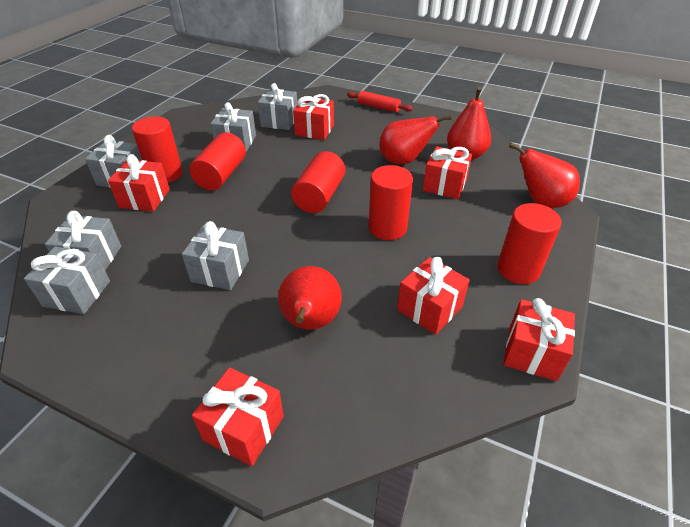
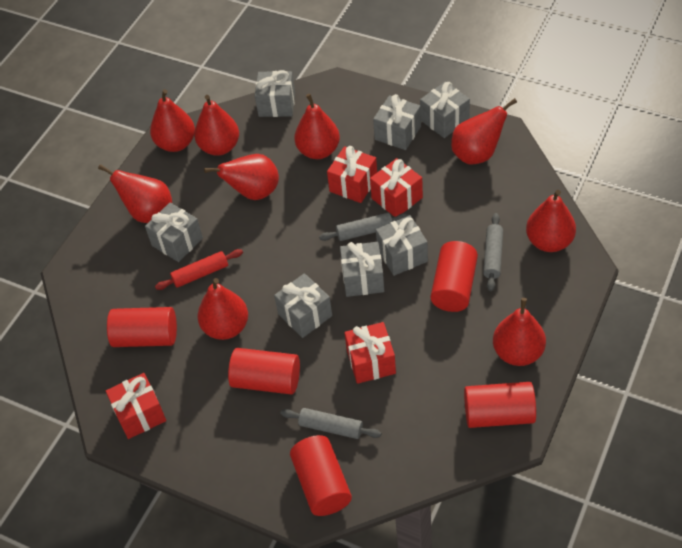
grey gift: 6 -> 7
grey rolling pin: 0 -> 3
red gift: 6 -> 4
red pear: 4 -> 9

